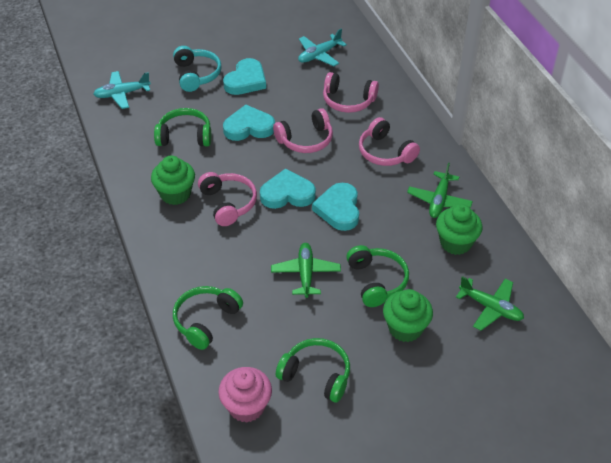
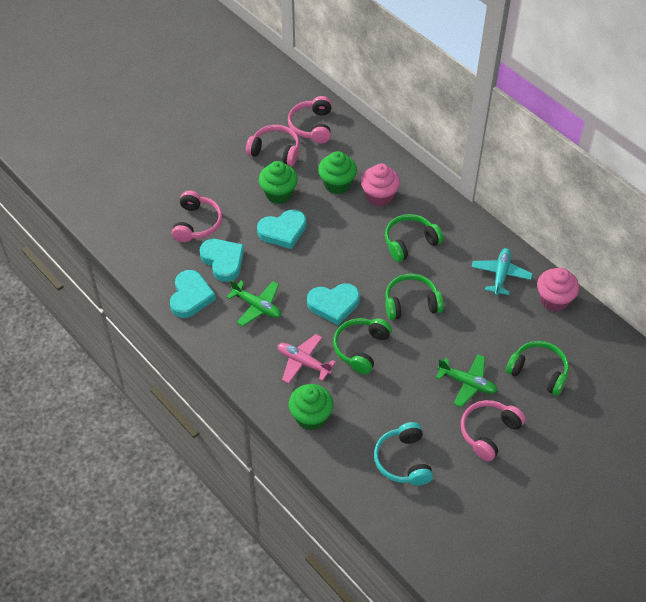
green plane: 3 -> 2
pink cupcake: 1 -> 2
pink plane: 0 -> 1
turquoise plane: 2 -> 1

